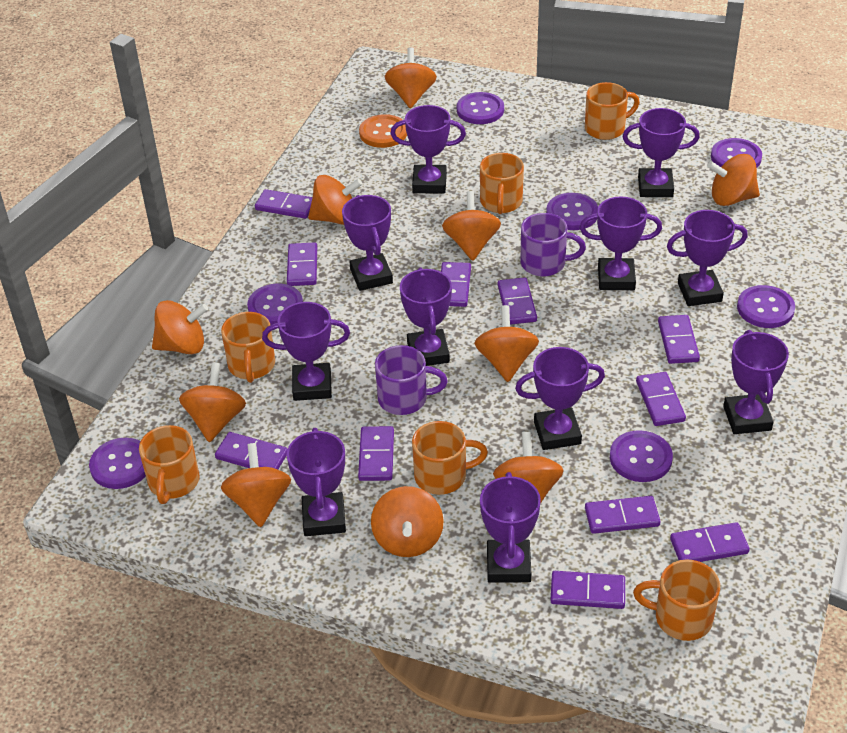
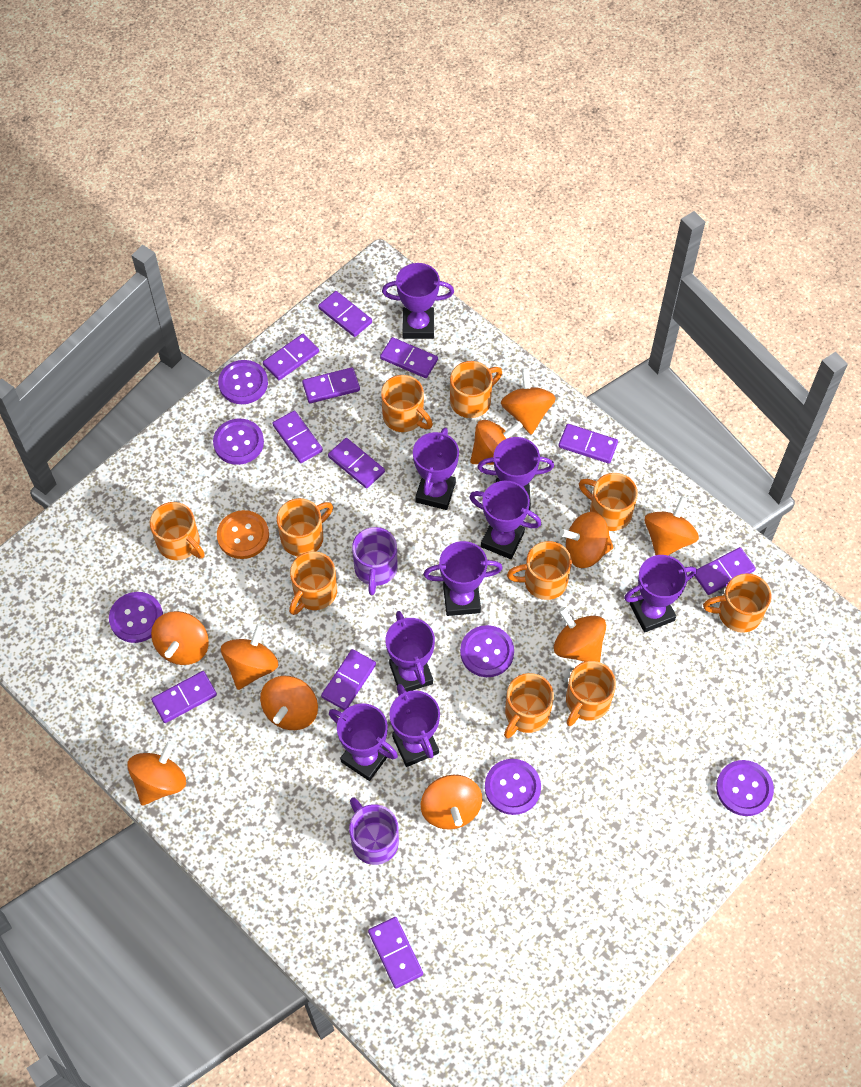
orange mug: 6 -> 10
purple button: 7 -> 6
purple trophy: 11 -> 9

